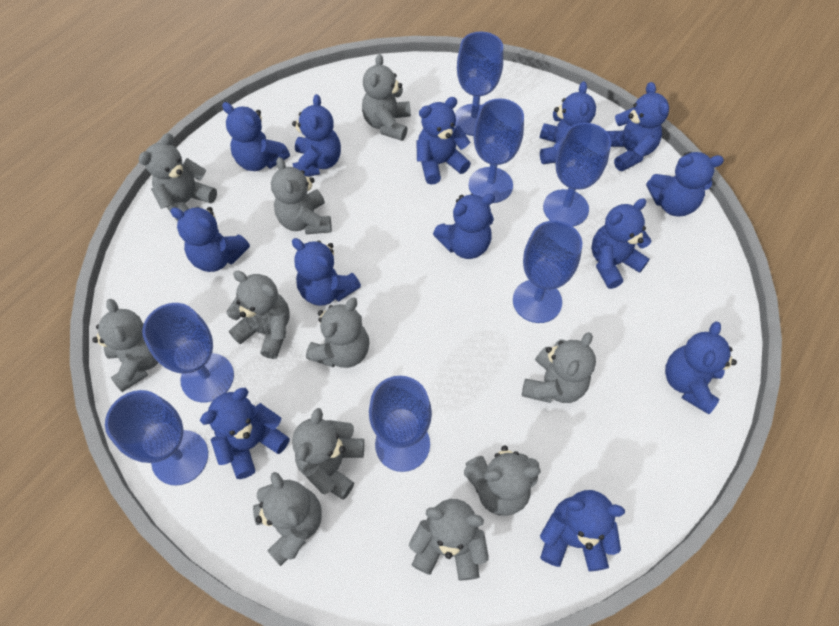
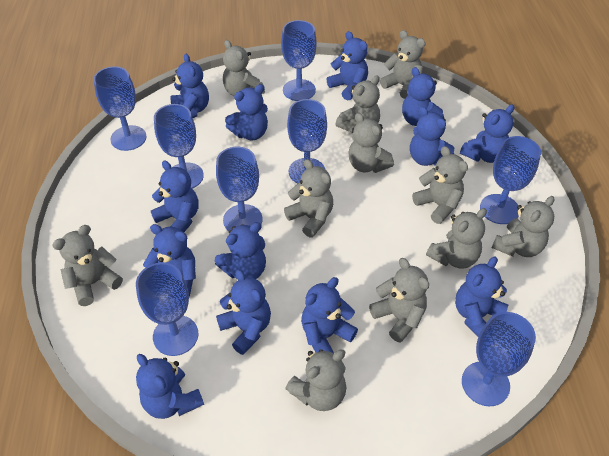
blue goblet: 7 -> 8

